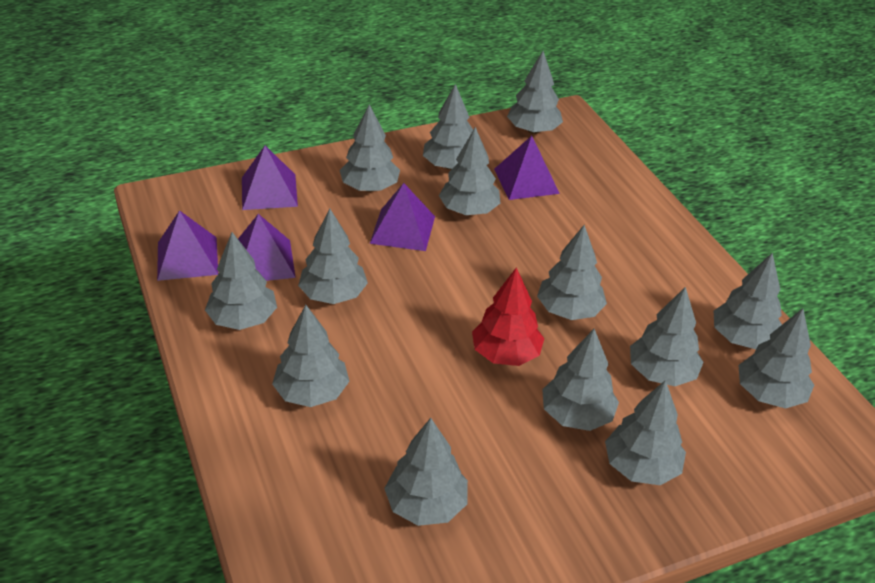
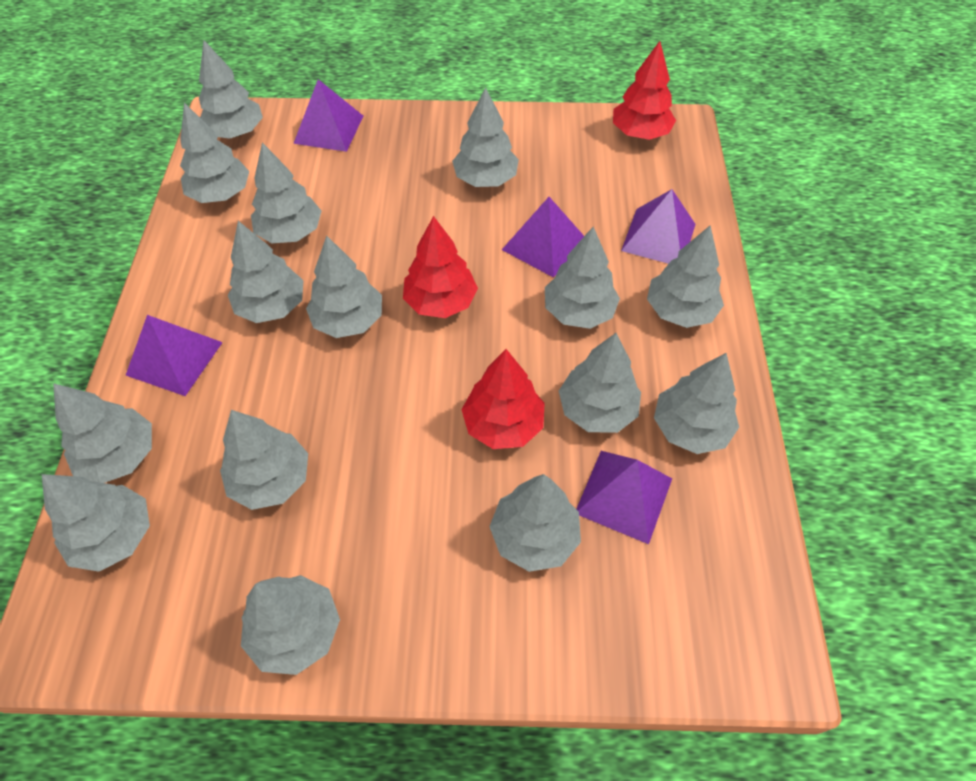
grey tree: 14 -> 15
red tree: 1 -> 3

